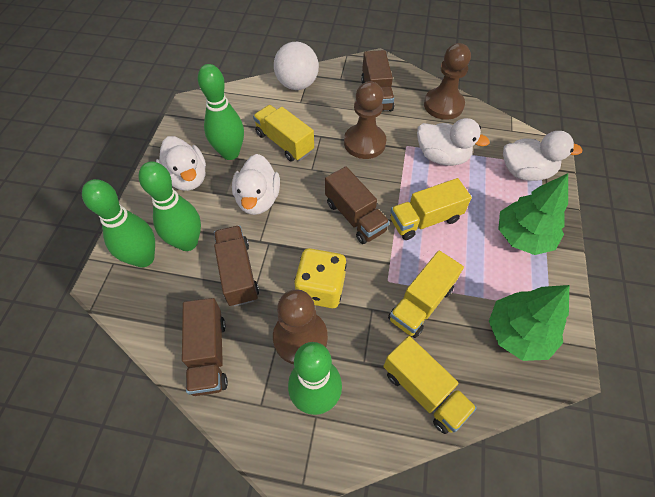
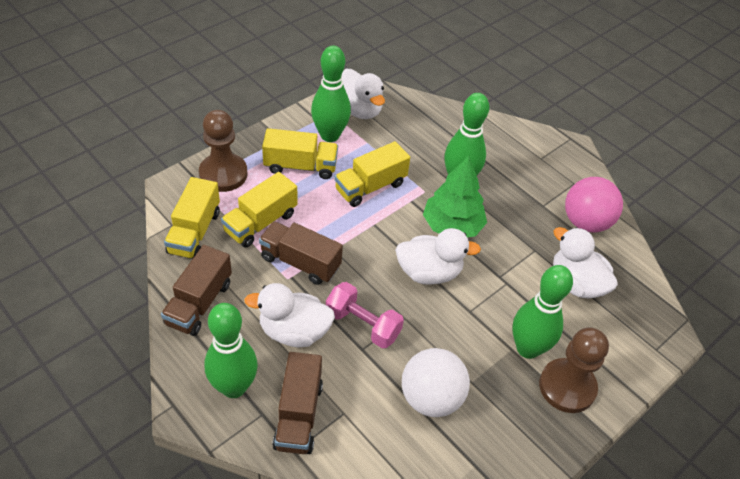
brown pawn: 3 -> 2
brown truck: 4 -> 3
green tree: 2 -> 1
pink ball: 0 -> 1
pink dumbbell: 0 -> 1
yellow dice: 1 -> 0

